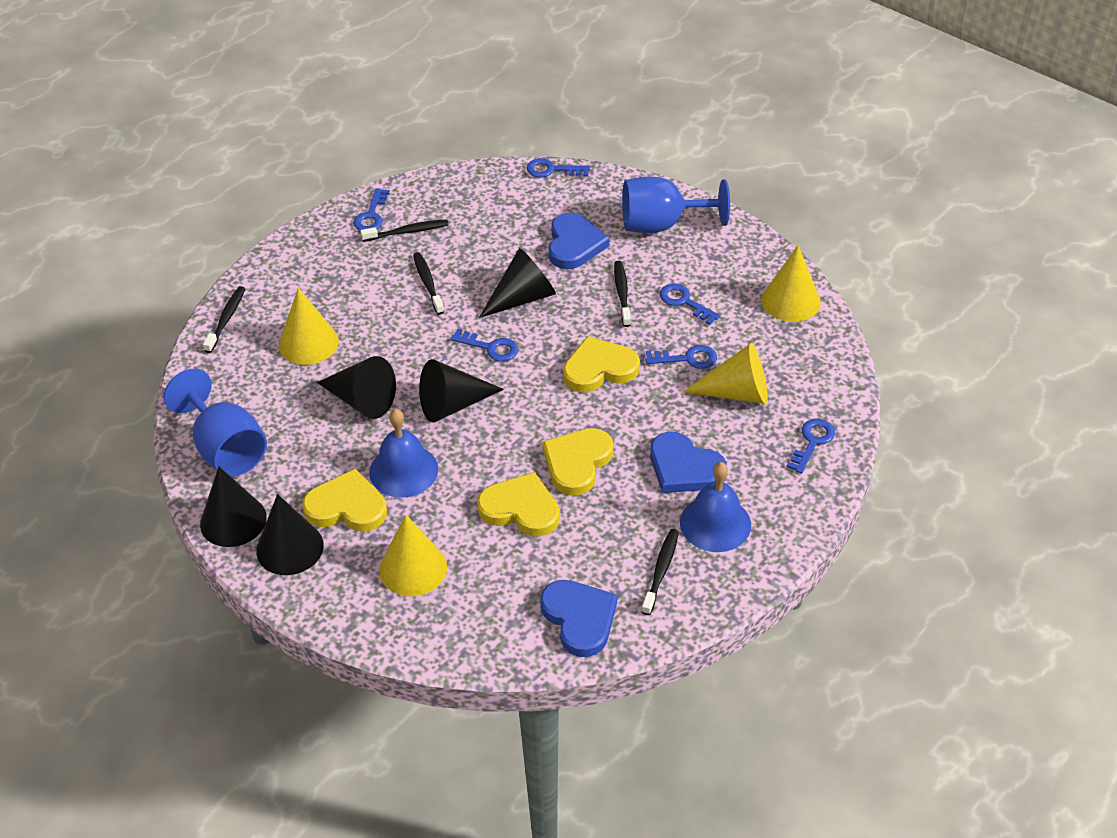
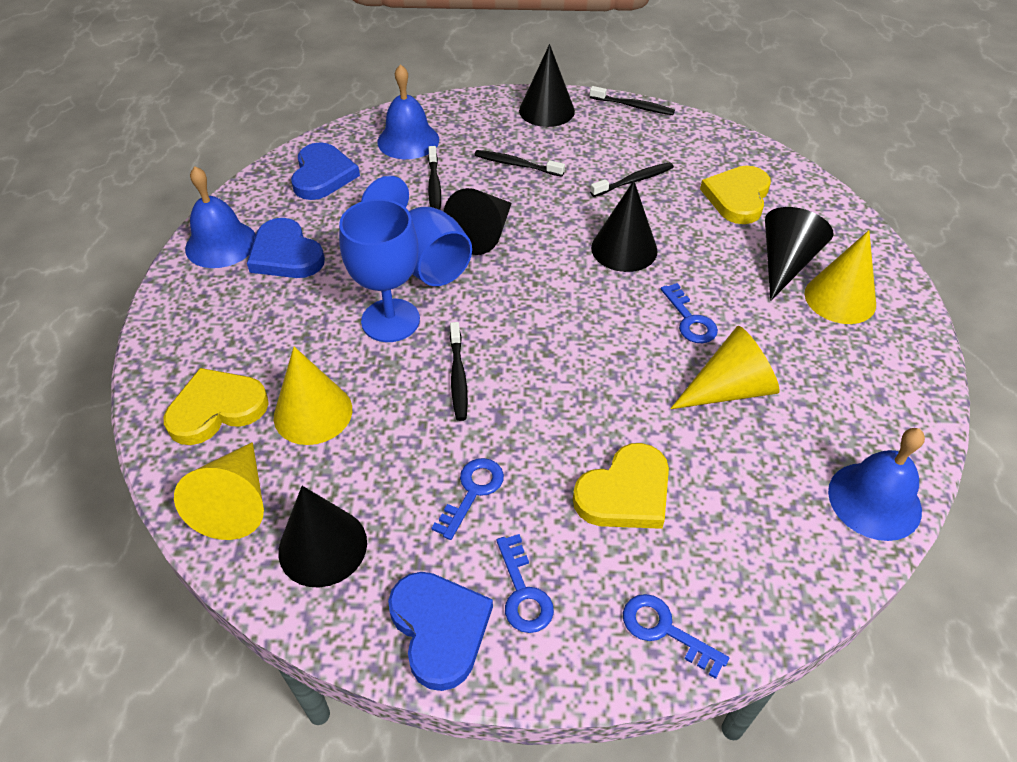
blue bell: 2 -> 3
blue key: 6 -> 4
yellow heart: 4 -> 3

